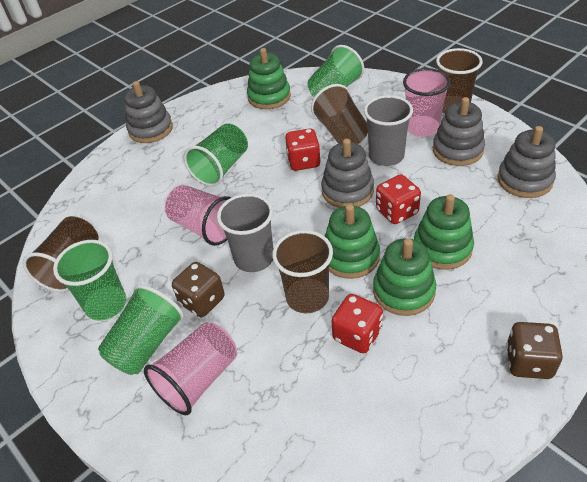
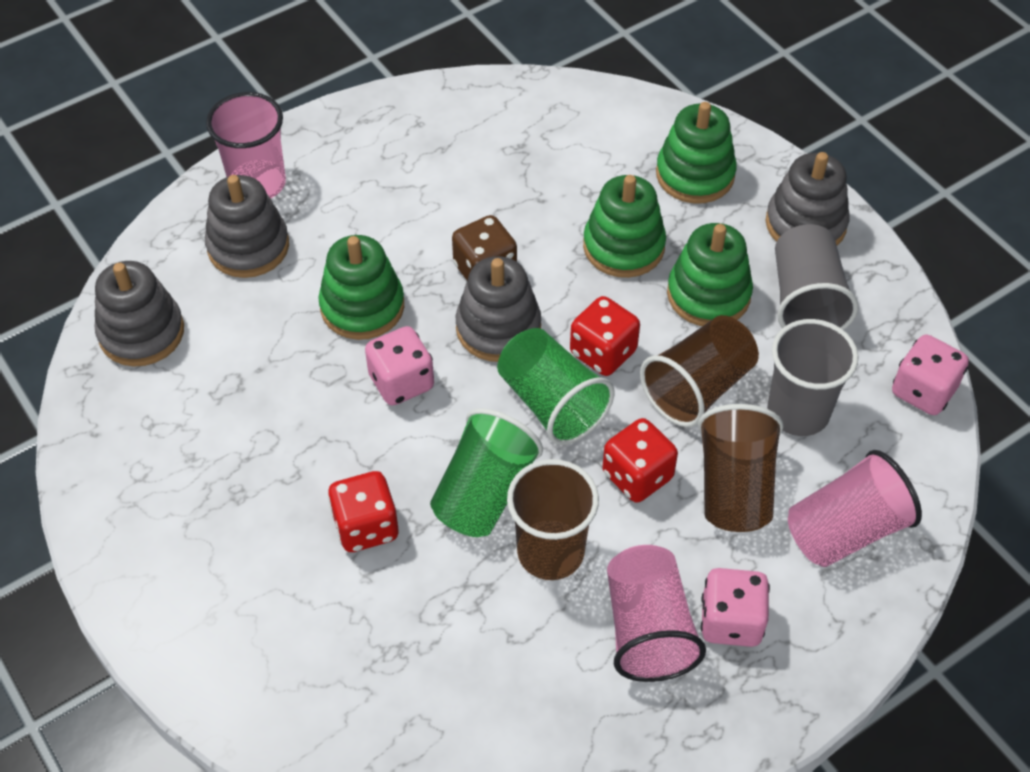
brown cup: 4 -> 3
brown dice: 2 -> 1
green cup: 4 -> 2
pink dice: 0 -> 3

